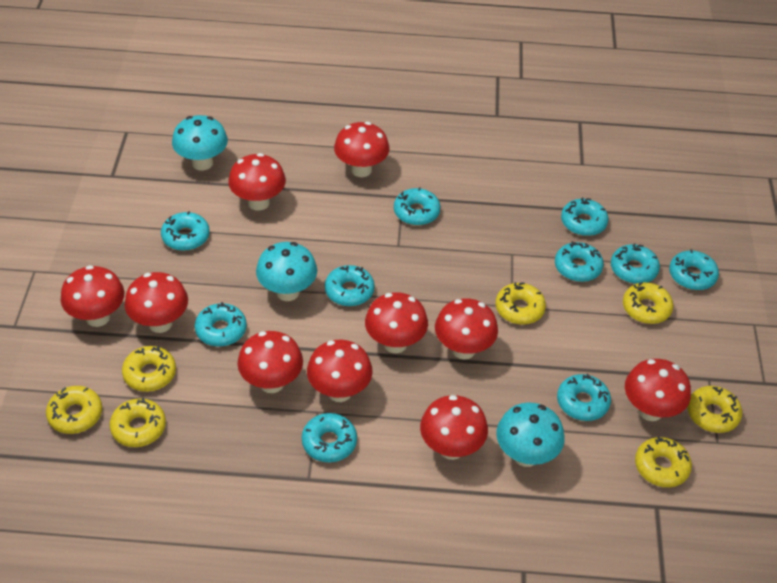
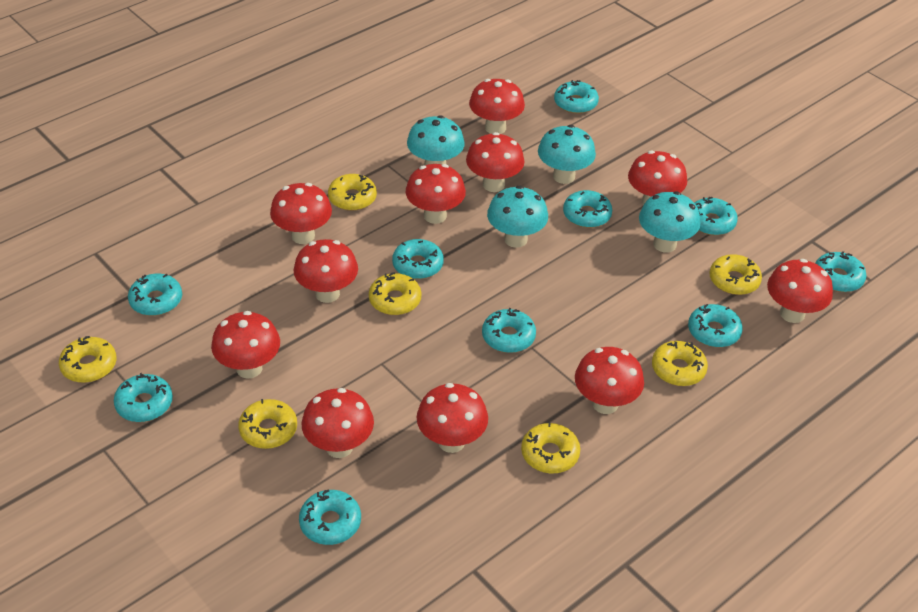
red mushroom: 10 -> 11
turquoise mushroom: 3 -> 4

